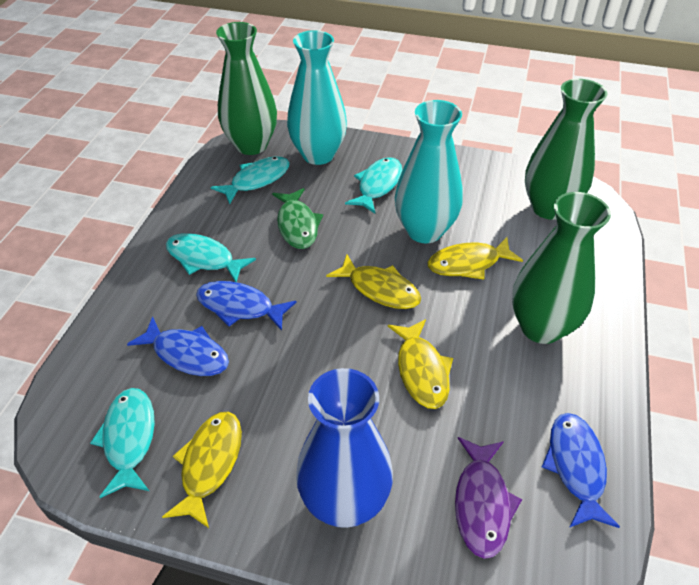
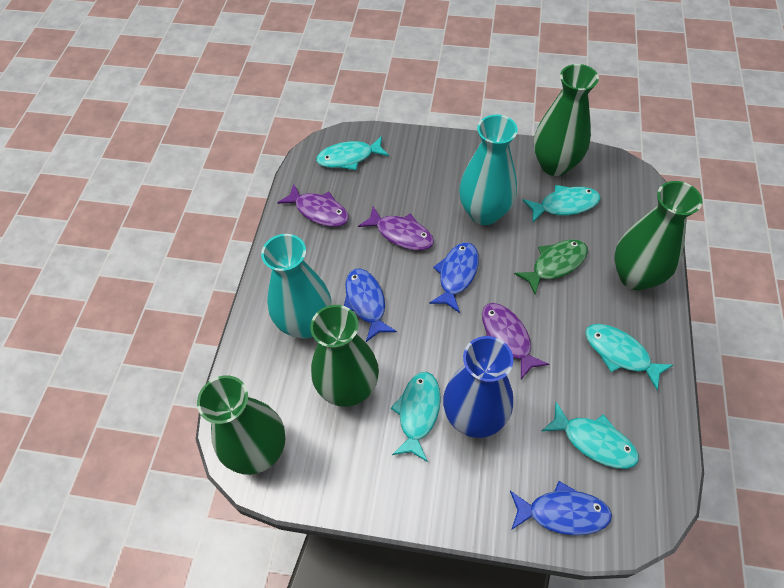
green vase: 3 -> 4
purple fish: 1 -> 3
turquoise fish: 4 -> 5
yellow fish: 4 -> 0

